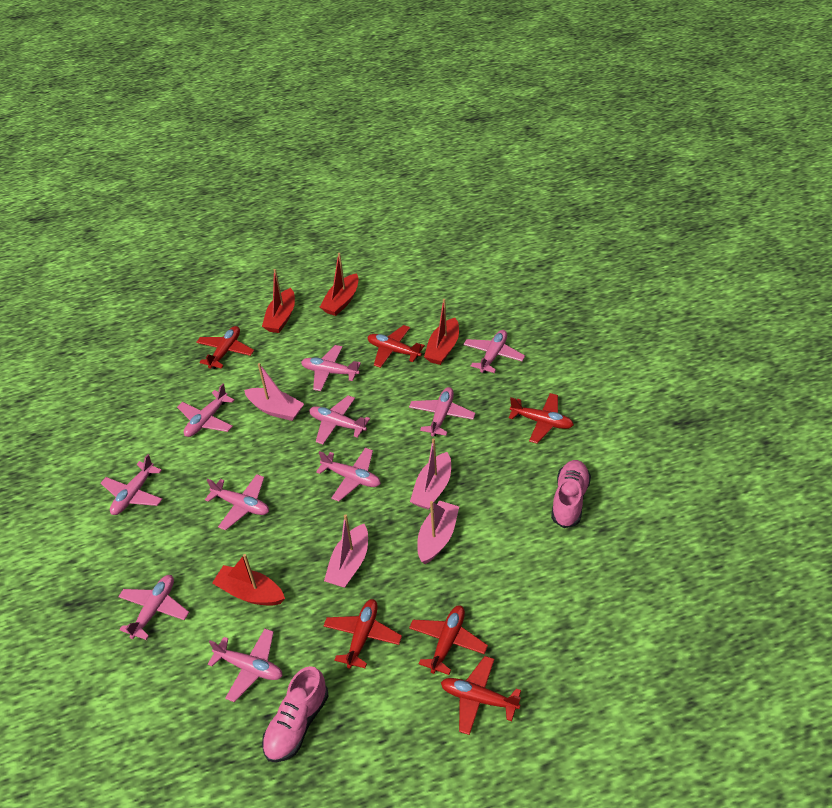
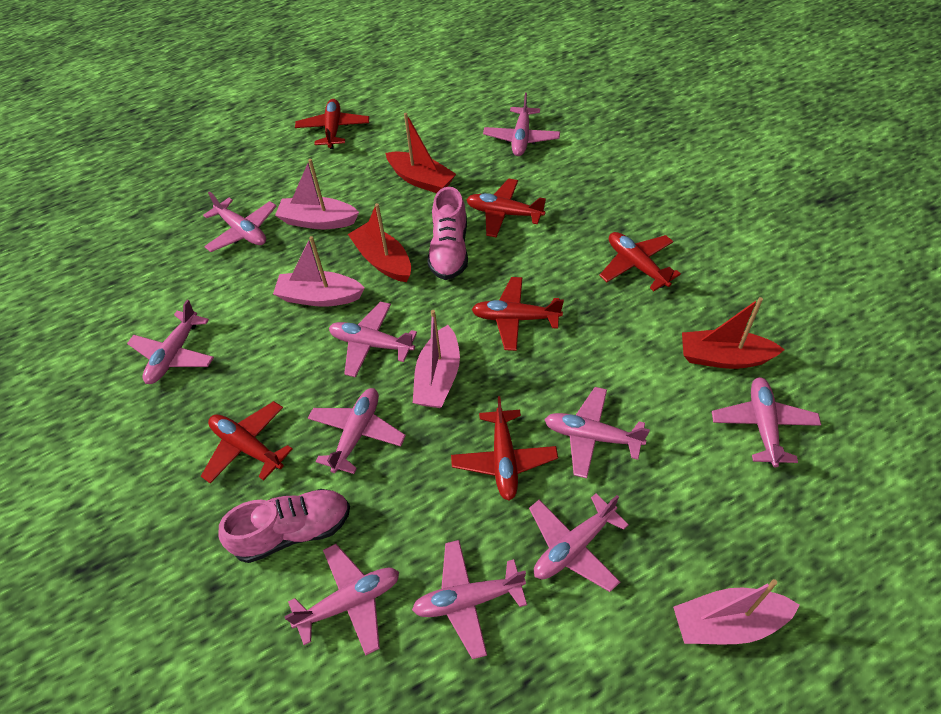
red boat: 4 -> 3

